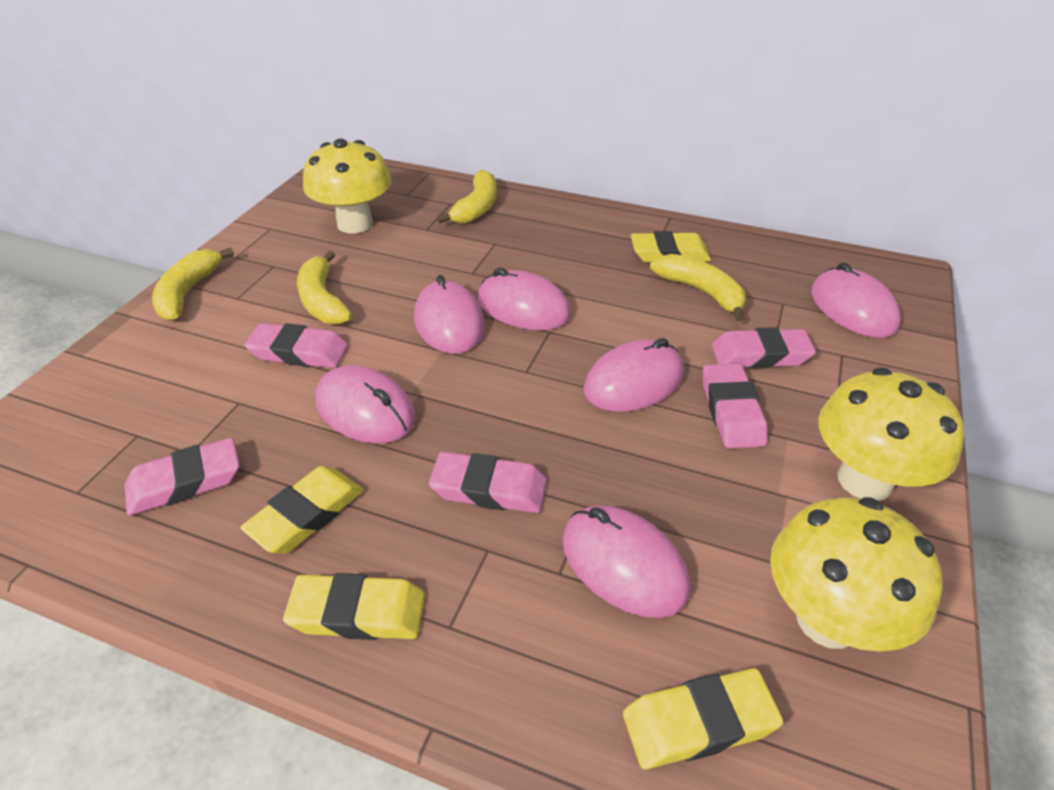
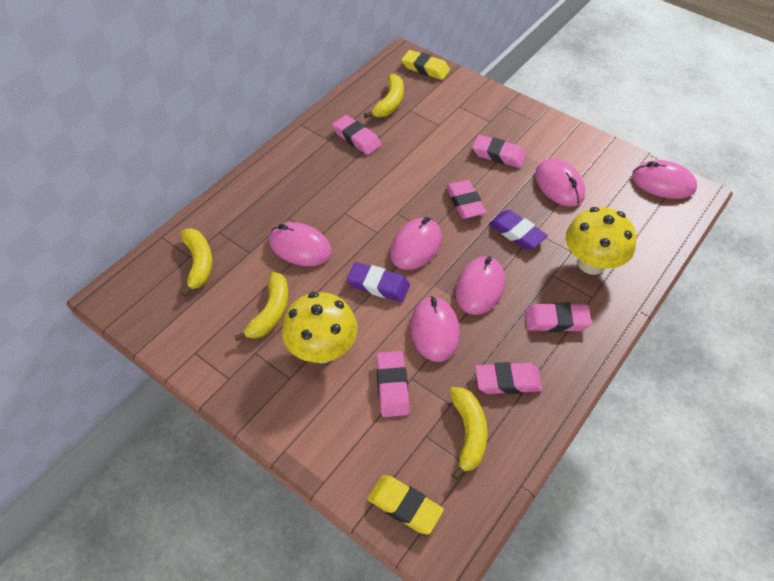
pink eraser: 5 -> 6
purple eraser: 0 -> 2
yellow eraser: 4 -> 2
yellow mushroom: 3 -> 2

